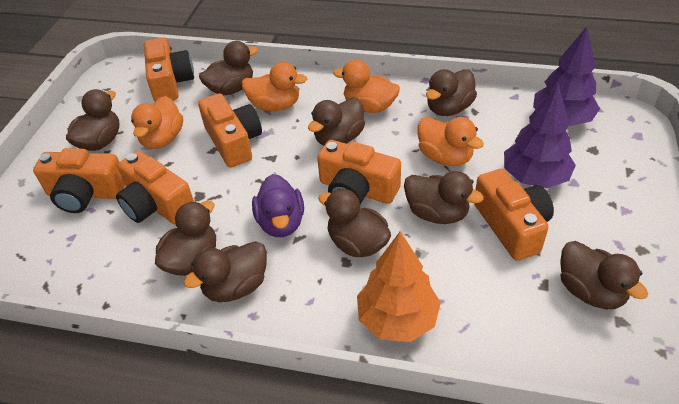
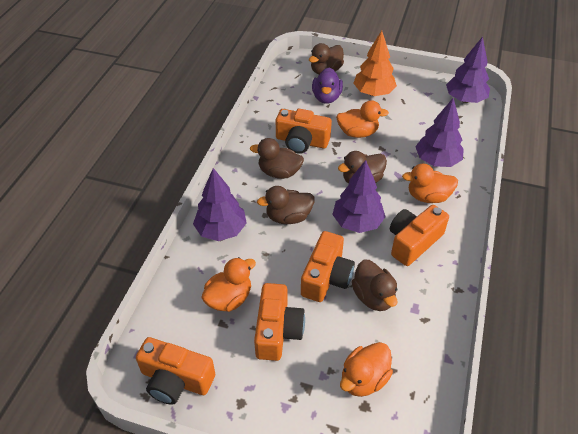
brown duck: 9 -> 5
orange camera: 6 -> 5
purple tree: 2 -> 4

